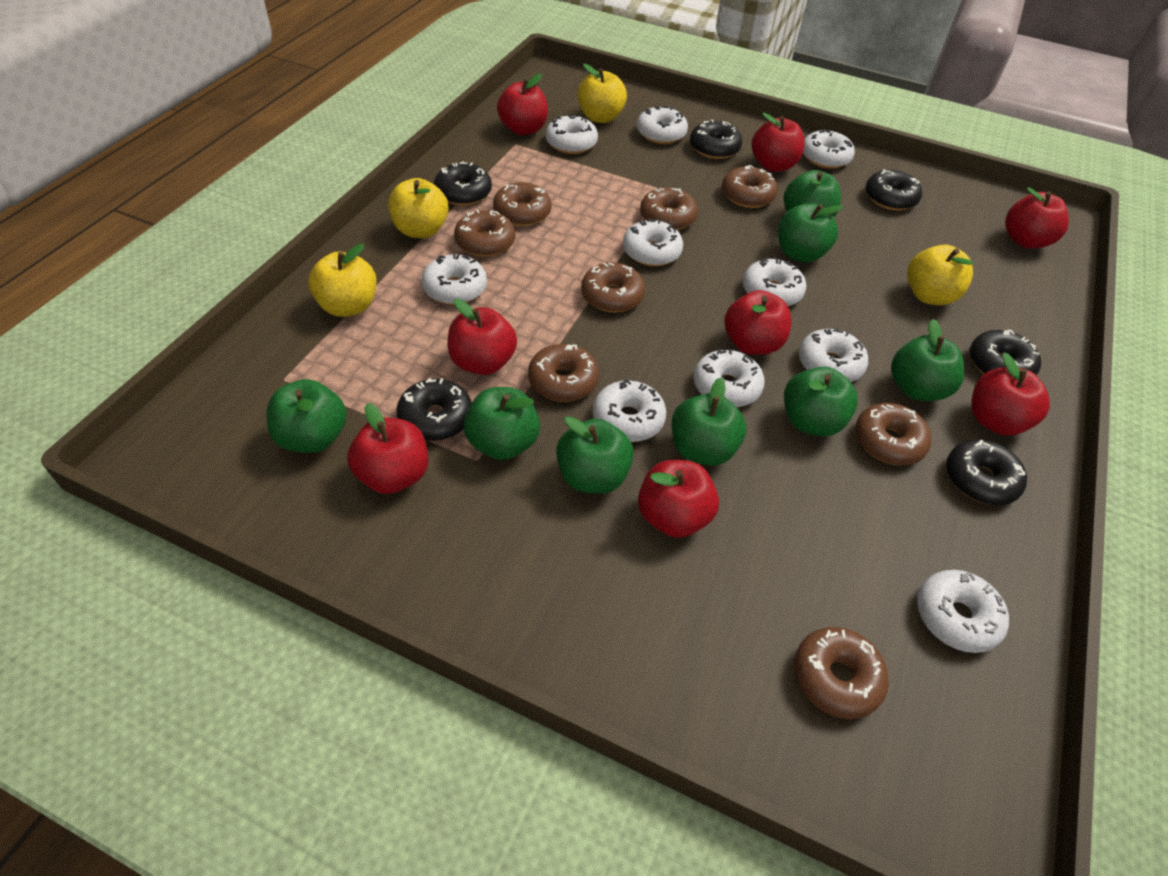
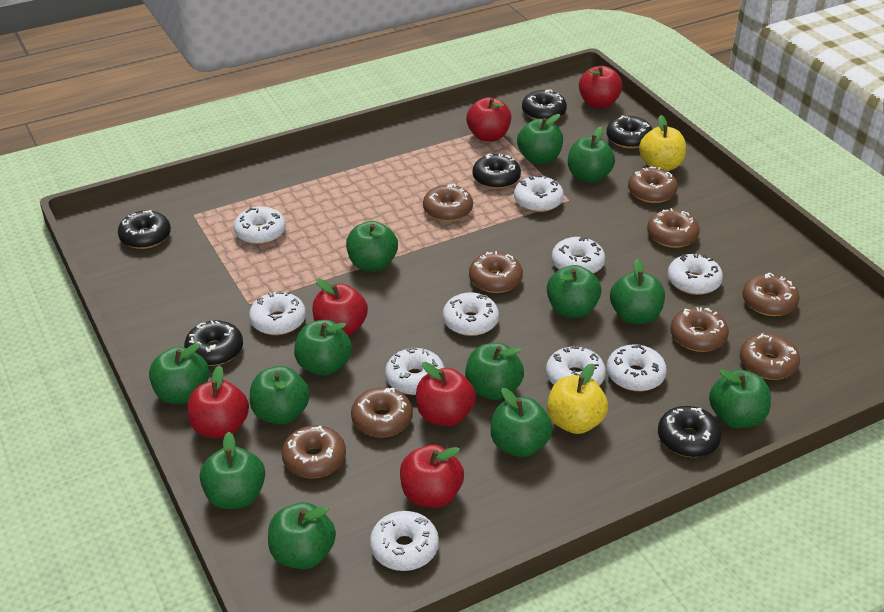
brown donut: 8 -> 9
green apple: 8 -> 13
red apple: 8 -> 6
yellow apple: 4 -> 2

